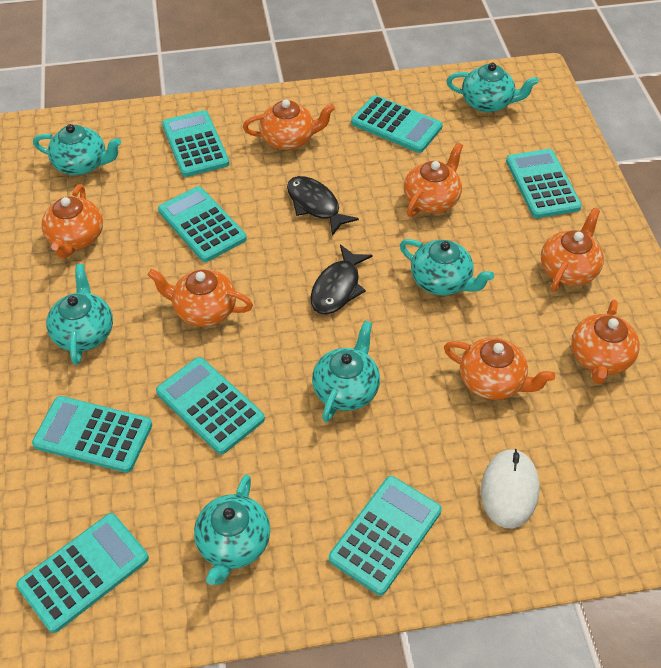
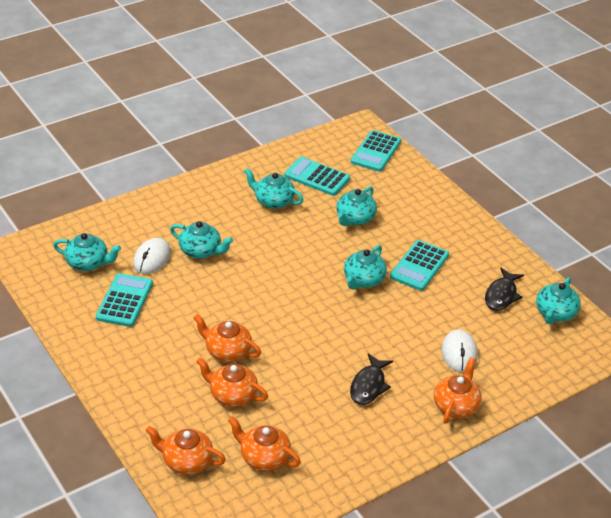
orange teapot: 7 -> 5
turquoise calculator: 8 -> 4
white mouse: 1 -> 2

